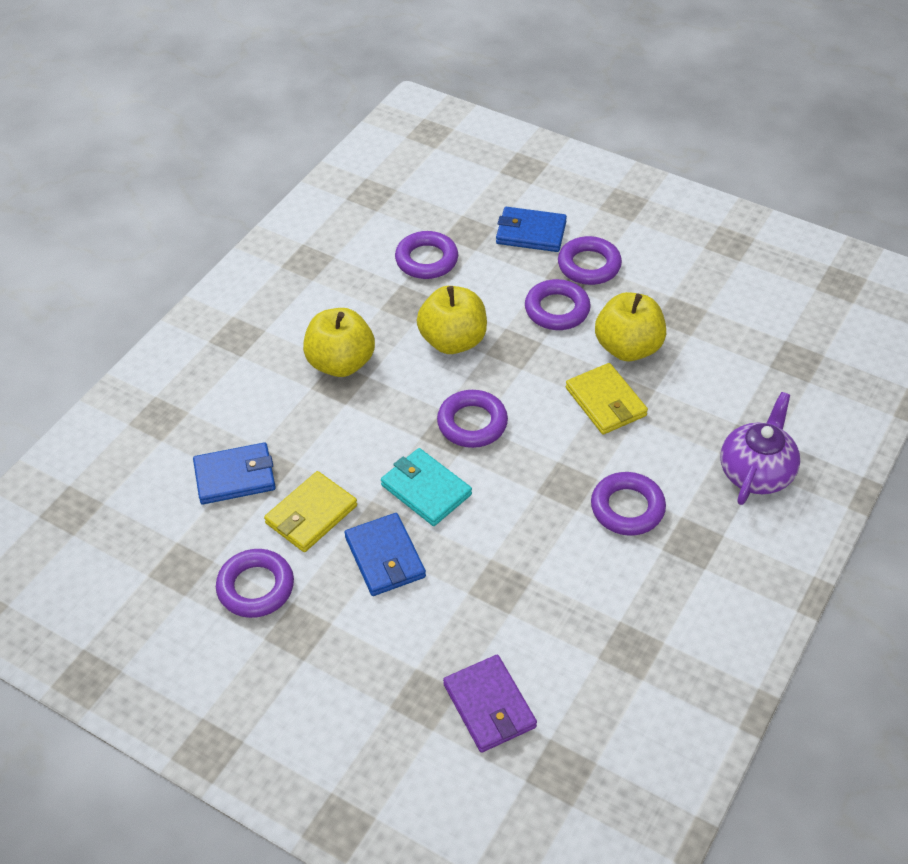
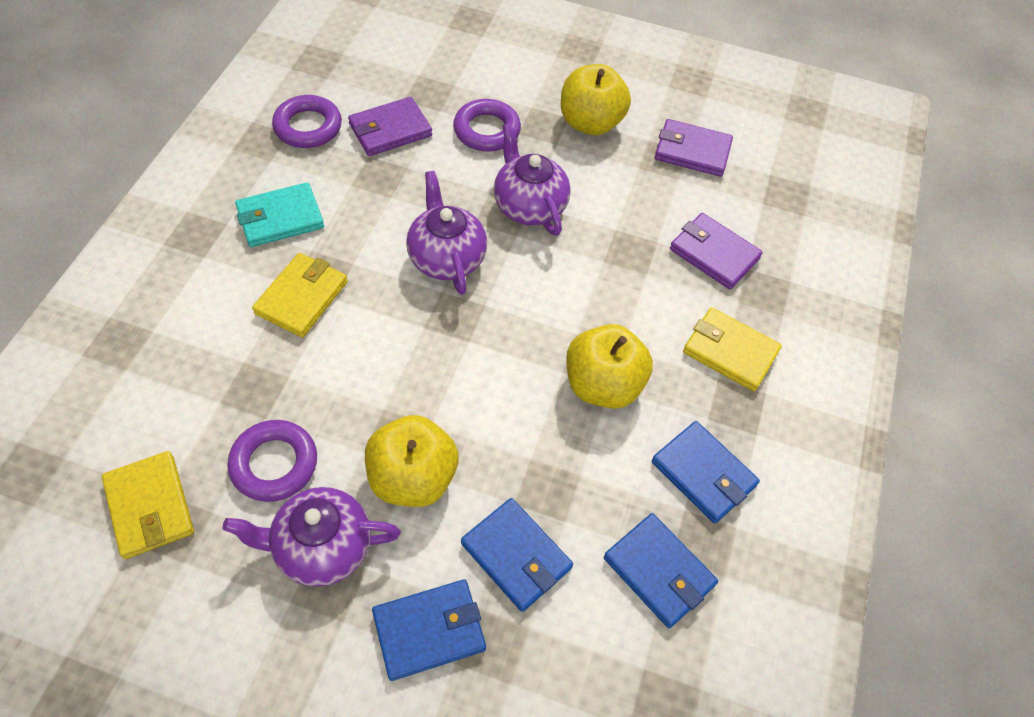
blue wallet: 3 -> 4
purple ring: 6 -> 3
purple teapot: 1 -> 3
purple wallet: 1 -> 3
yellow wallet: 2 -> 3

